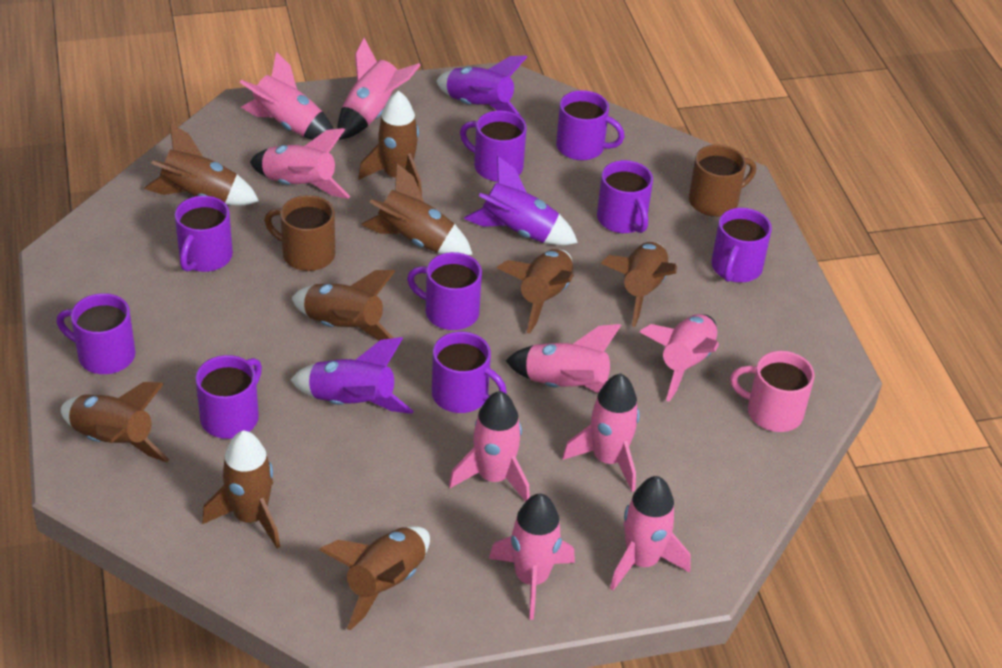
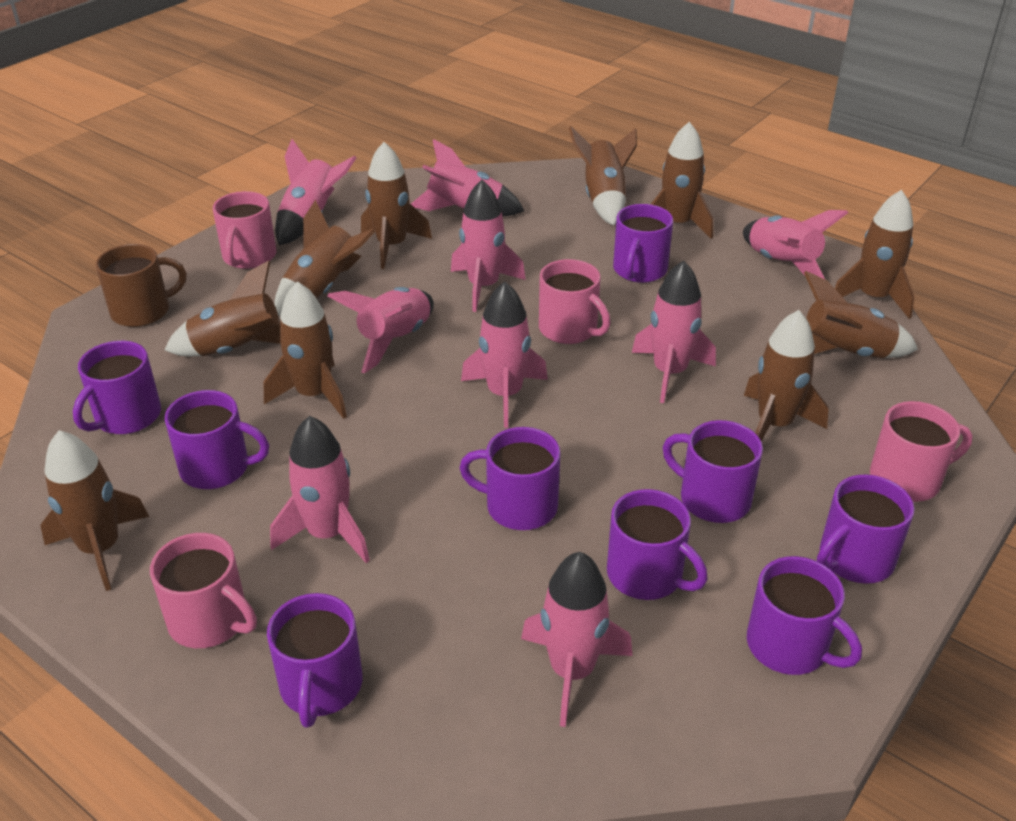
brown mug: 2 -> 1
brown rocket: 9 -> 10
pink mug: 1 -> 4
purple rocket: 3 -> 0

